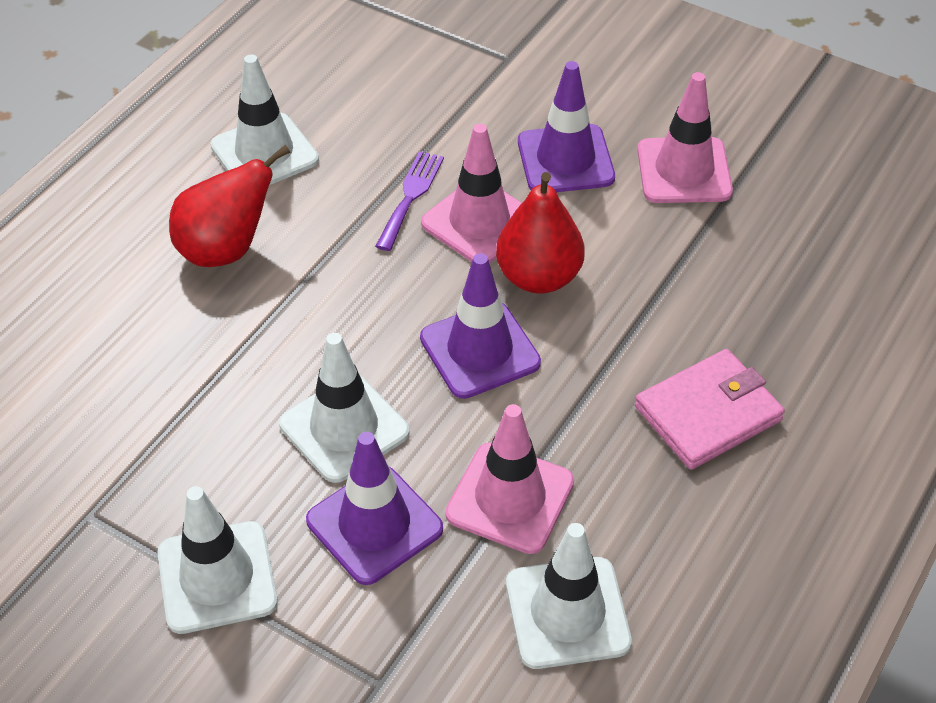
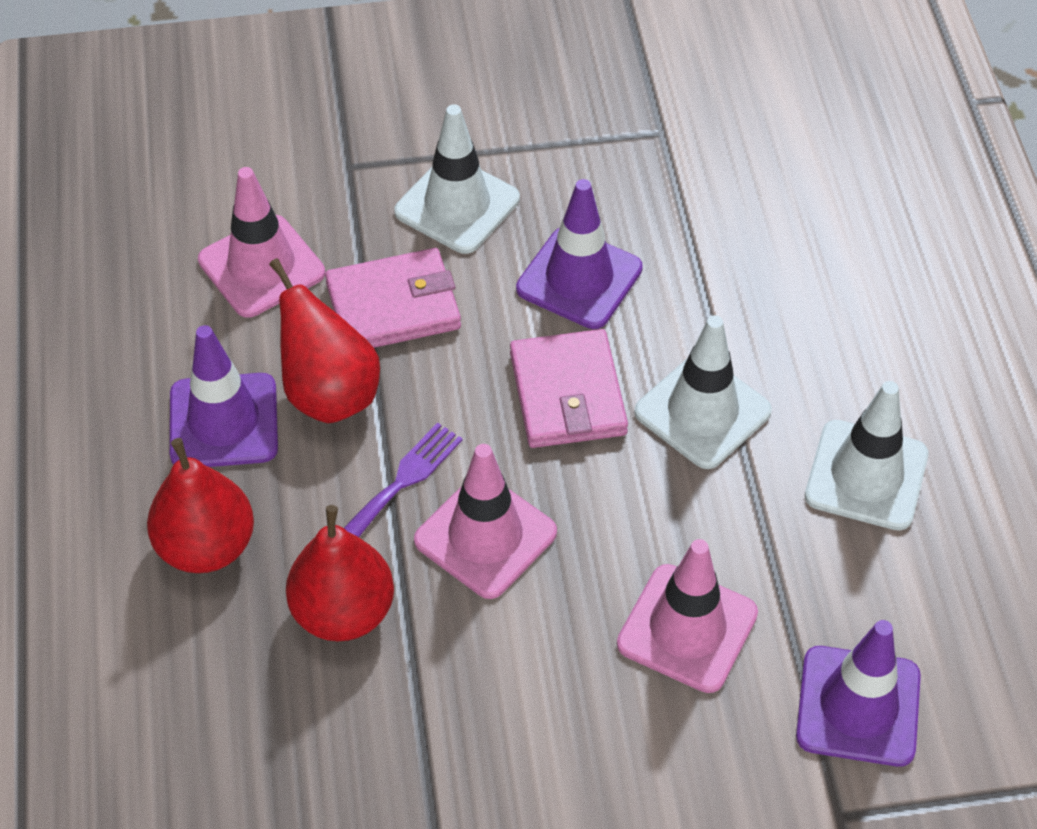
pink wallet: 1 -> 2
red pear: 2 -> 3
white traffic cone: 4 -> 3

